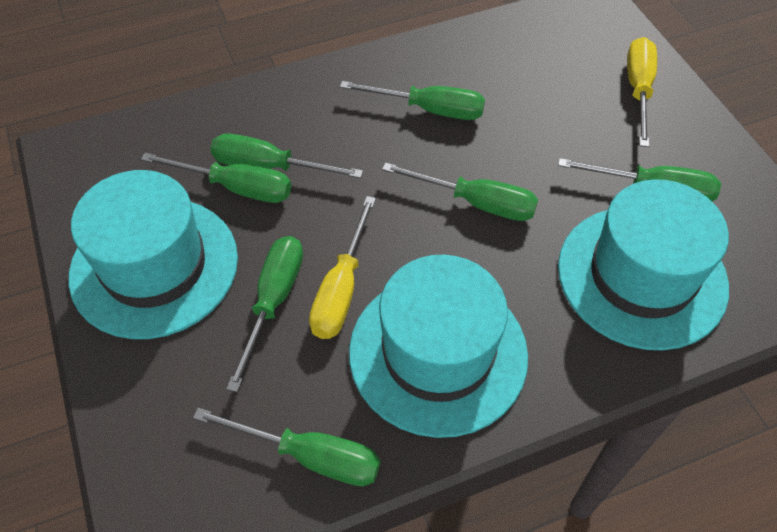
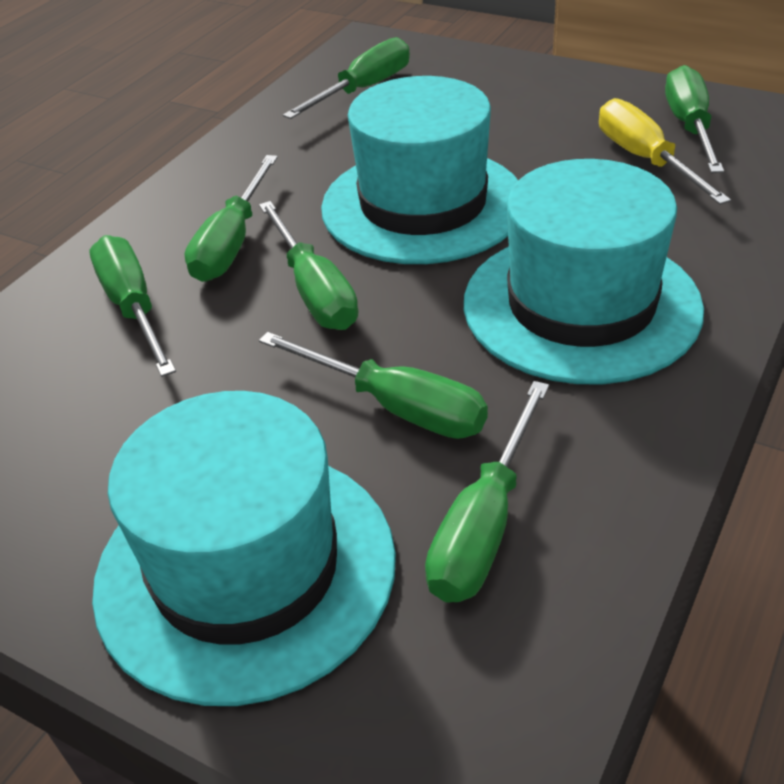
yellow screwdriver: 2 -> 1

